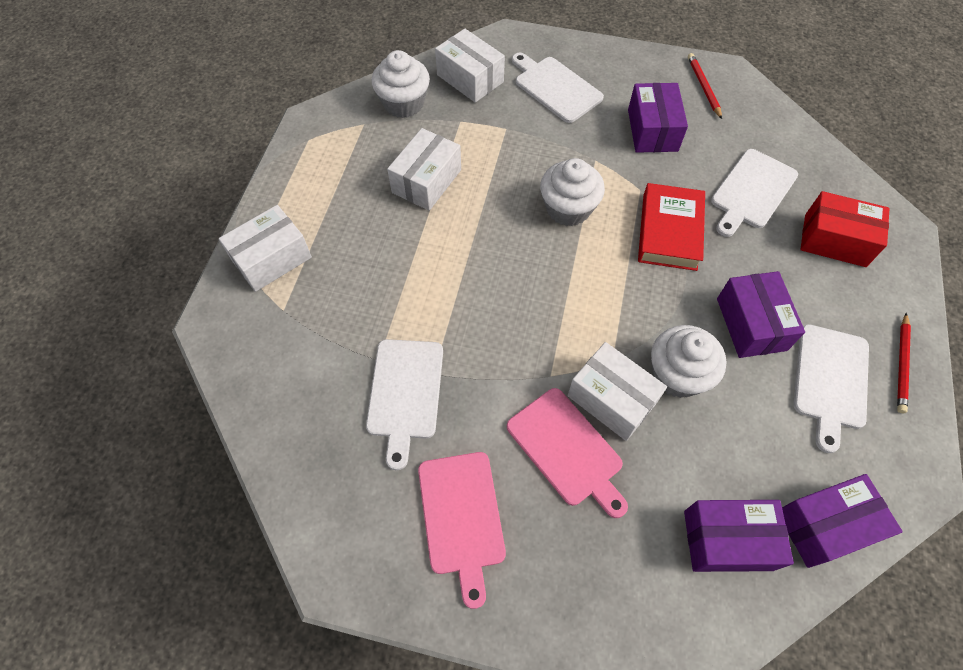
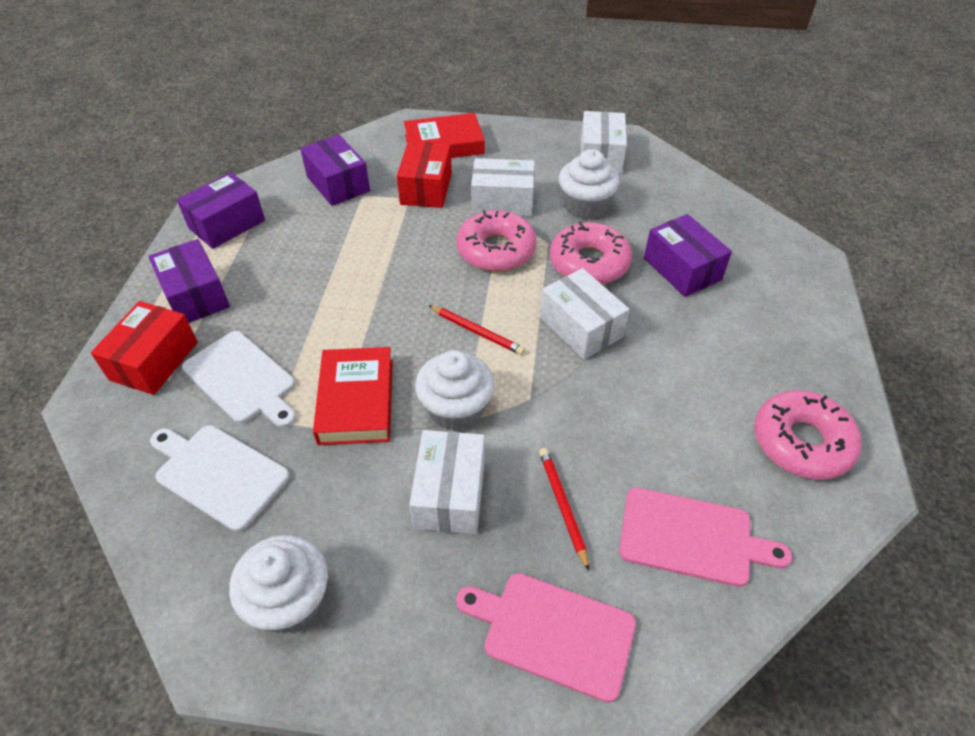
pink donut: 0 -> 3
red book: 1 -> 2
red box: 1 -> 2
white cutting board: 4 -> 2

